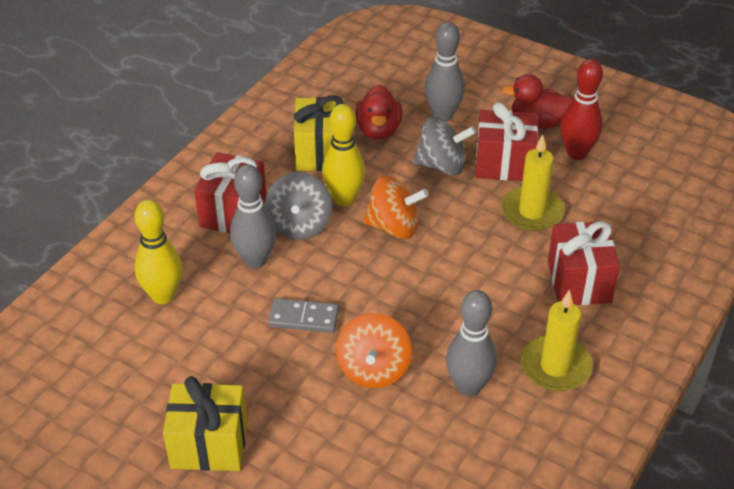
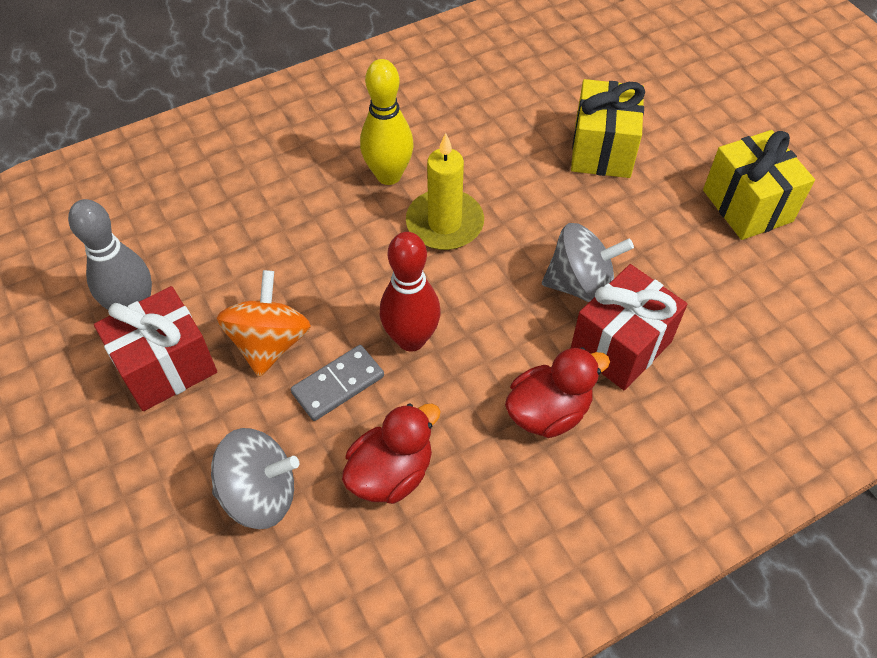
grey bowling pin: 3 -> 1
orange spinning top: 2 -> 1
red gift: 3 -> 2
yellow bowling pin: 2 -> 1
yellow candle: 2 -> 1

